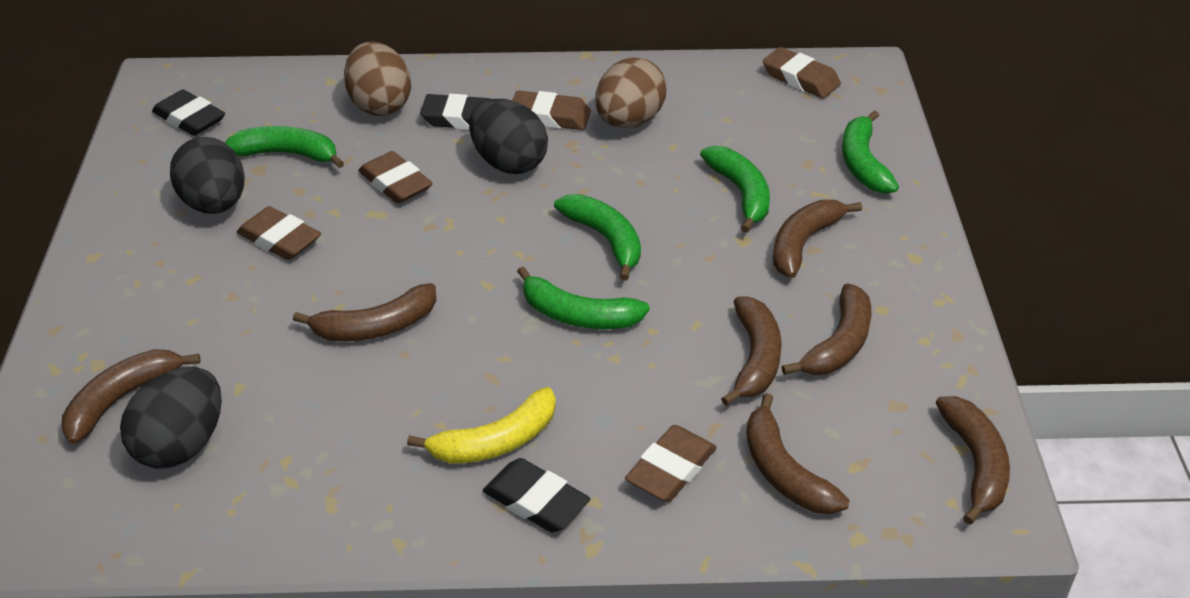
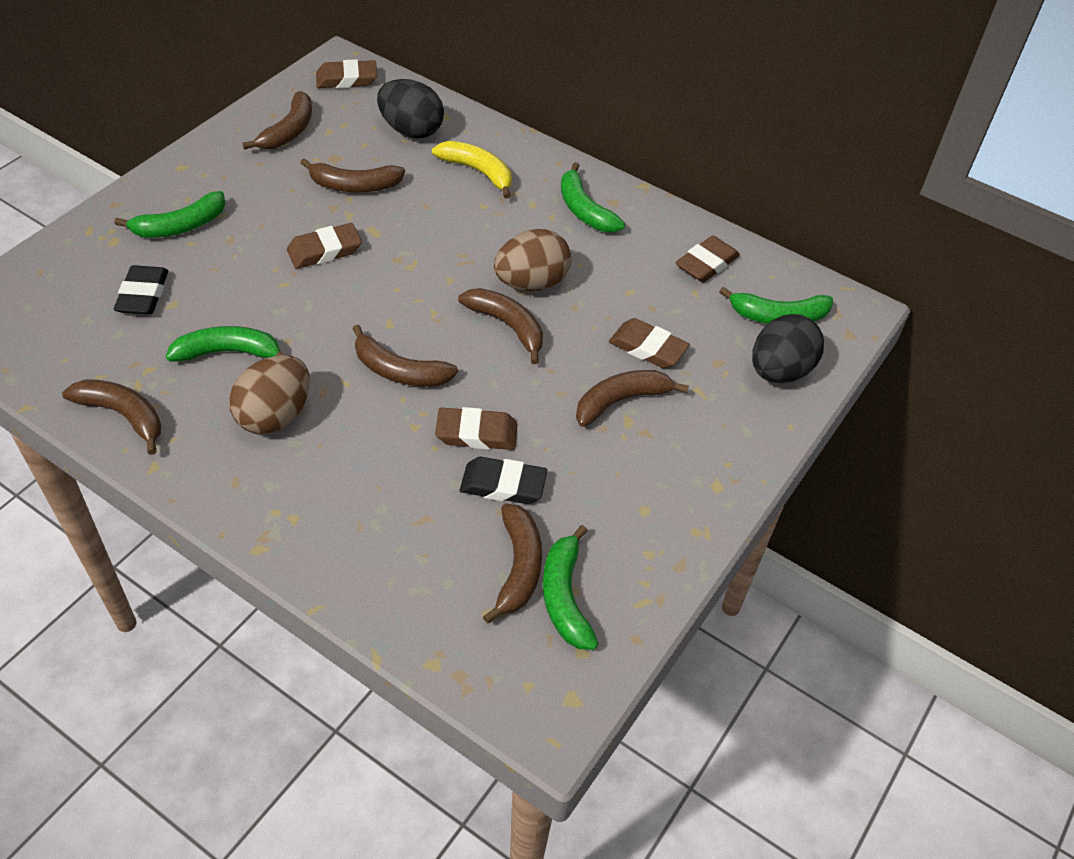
black egg: 3 -> 2
black eraser: 3 -> 2

